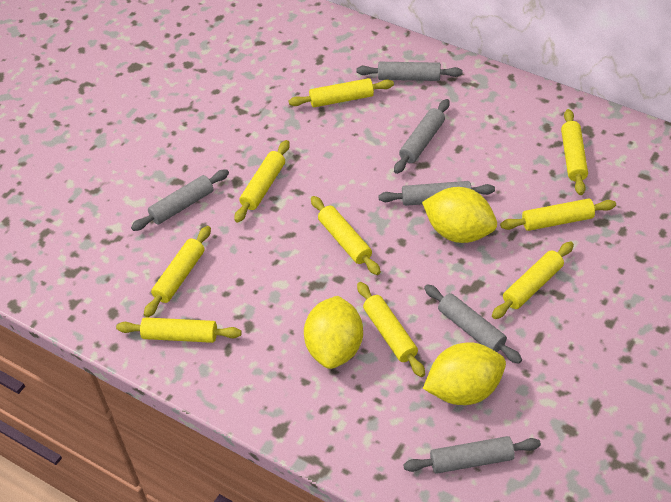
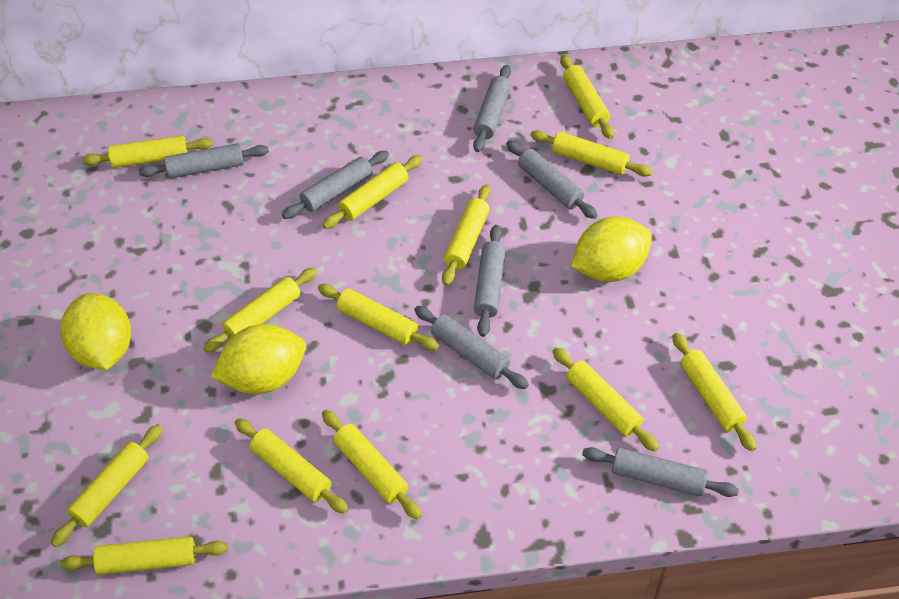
grey rolling pin: 6 -> 7
yellow rolling pin: 9 -> 13

